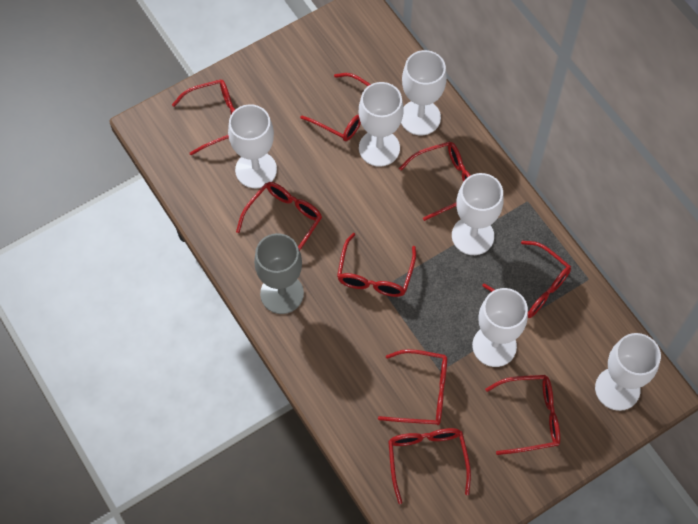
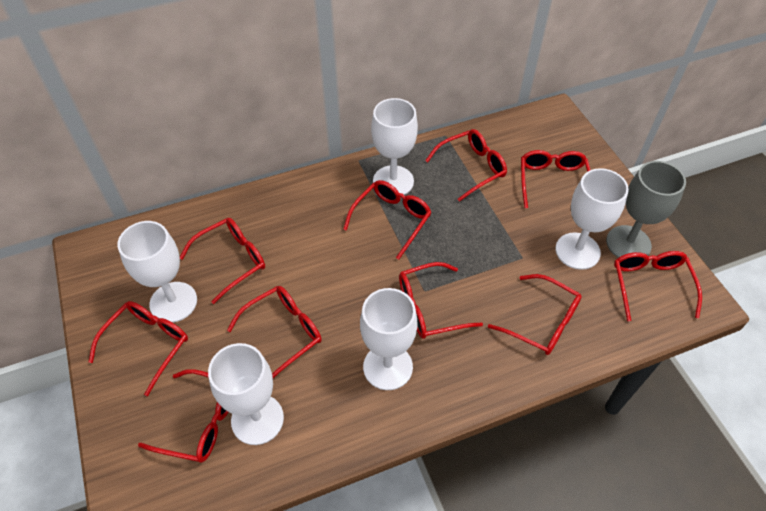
red glasses: 9 -> 10
white goblet: 6 -> 5

